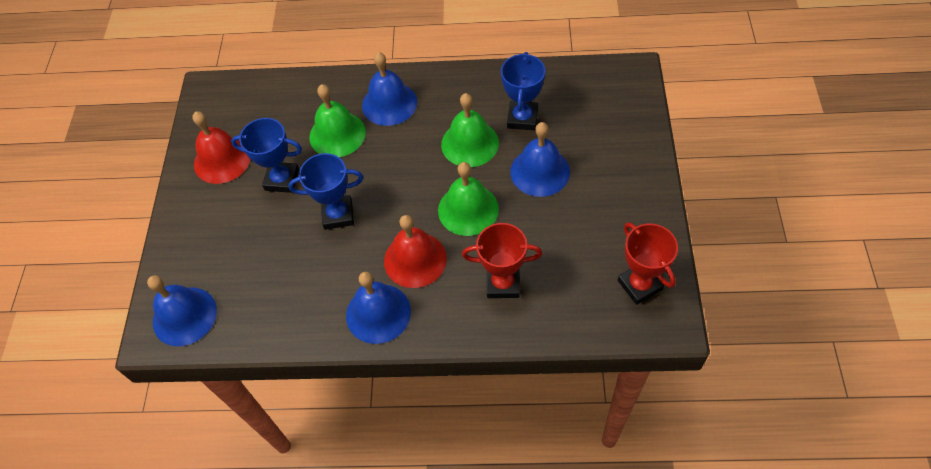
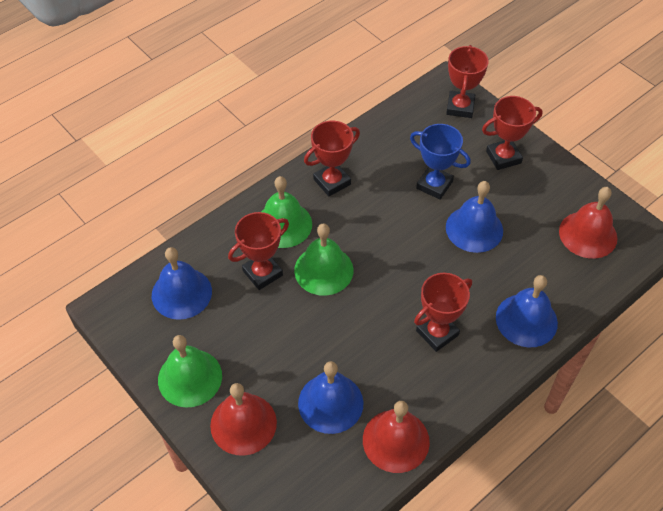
blue trophy: 3 -> 1
red bell: 2 -> 3
red trophy: 2 -> 5

